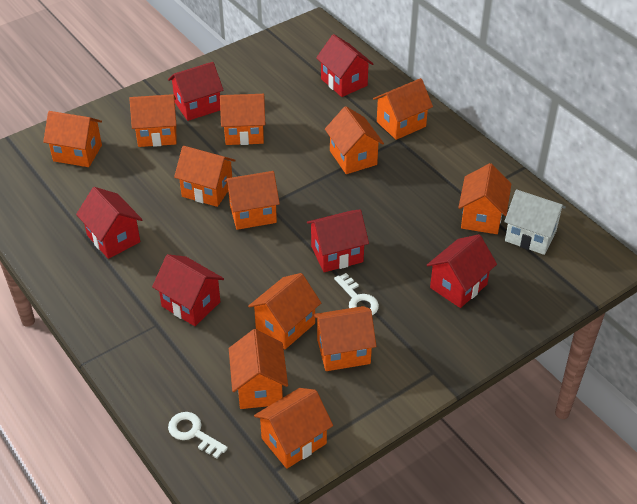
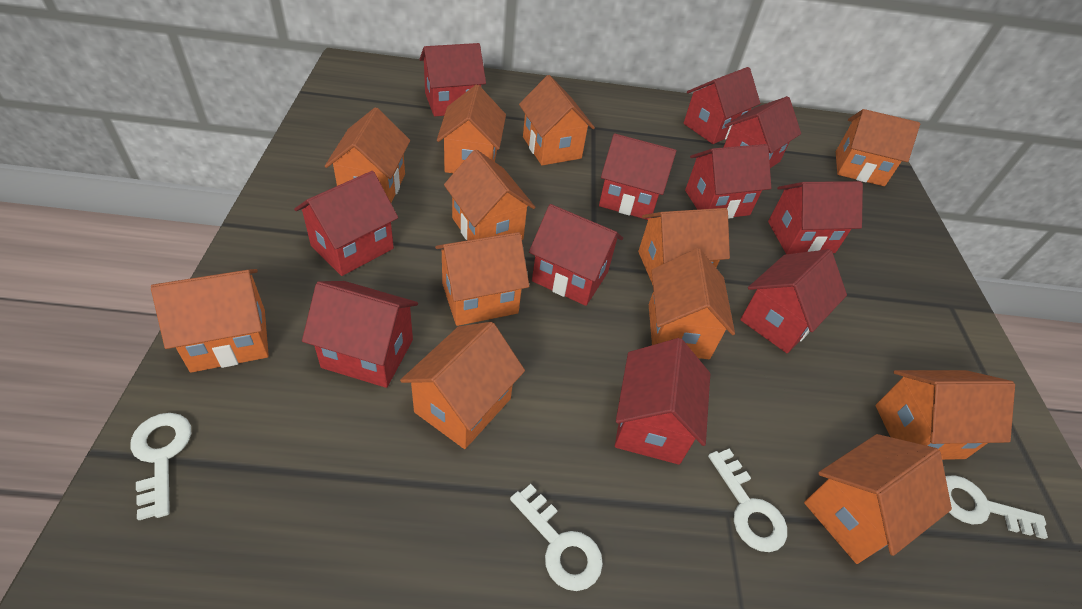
red house: 6 -> 11
white house: 1 -> 0
white key: 2 -> 4

